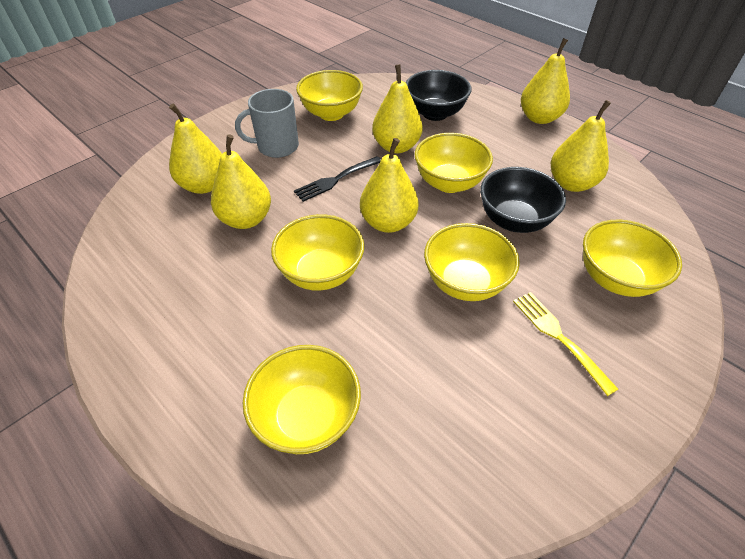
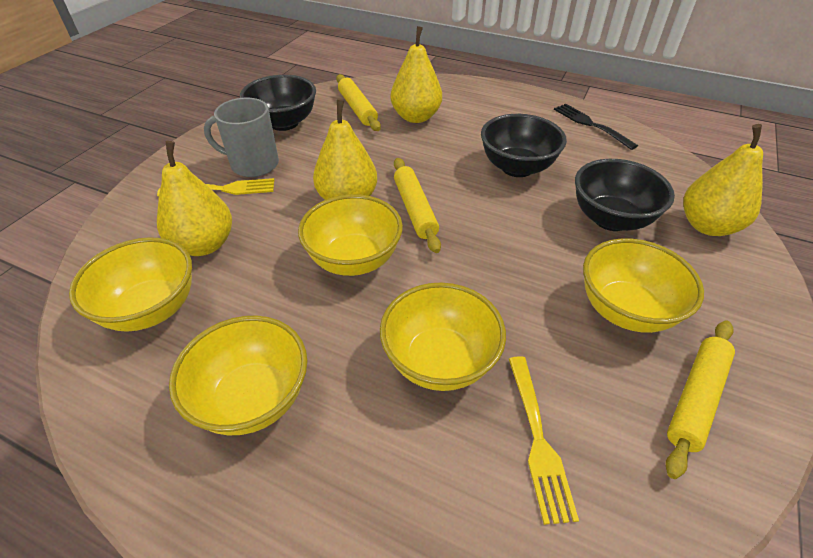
black bowl: 2 -> 3
yellow bowl: 6 -> 5
yellow fork: 1 -> 2
yellow pear: 6 -> 4
yellow rolling pin: 0 -> 3

